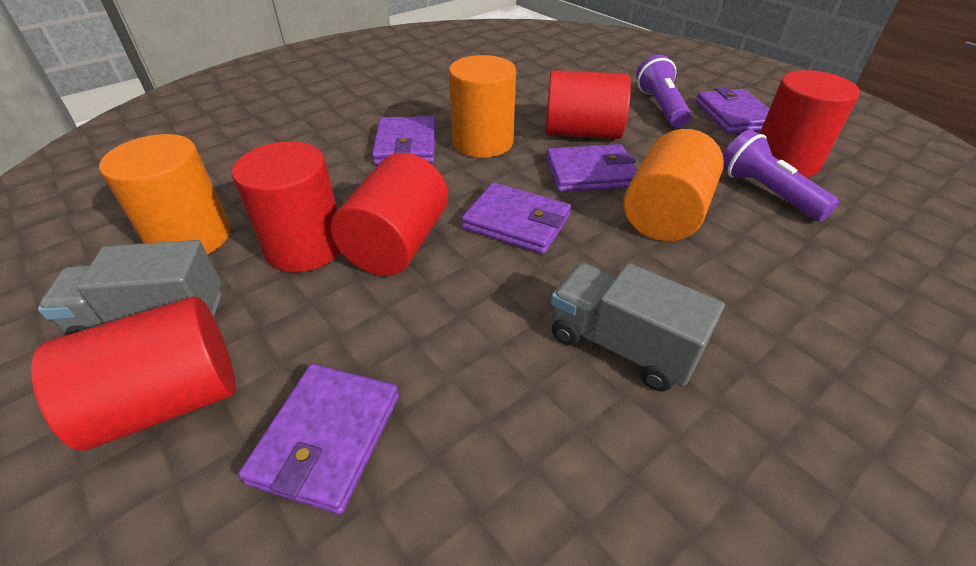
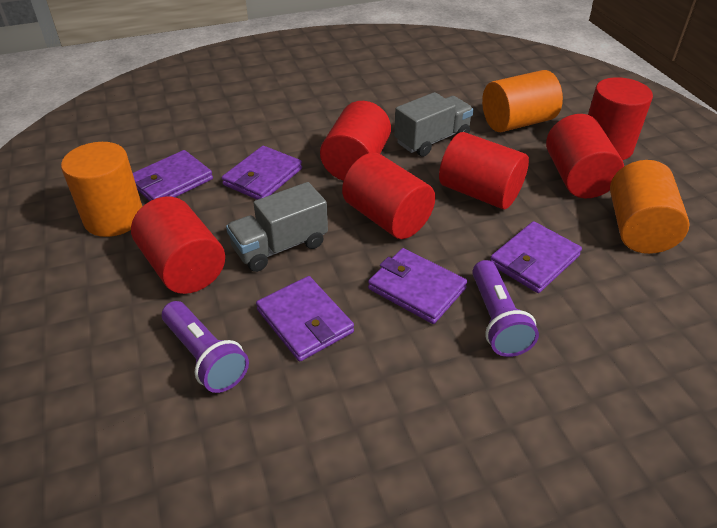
red cylinder: 5 -> 6

